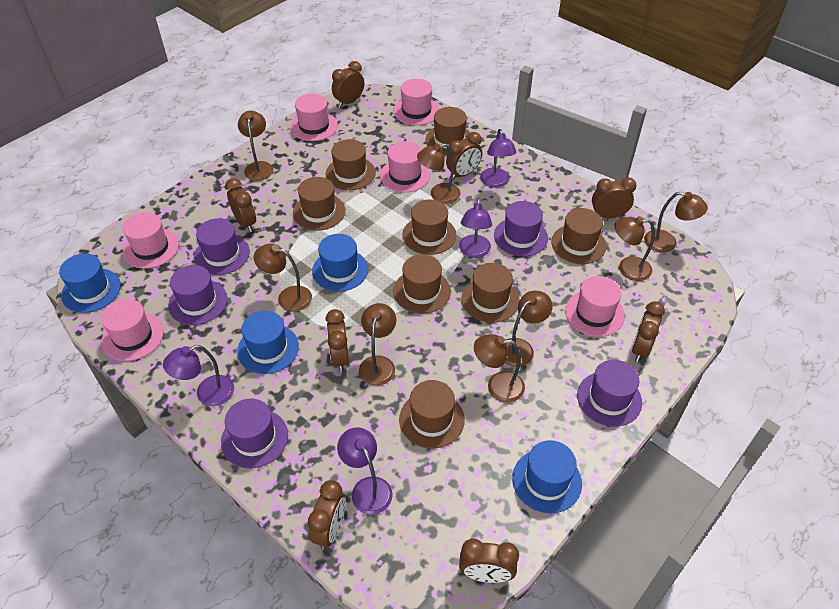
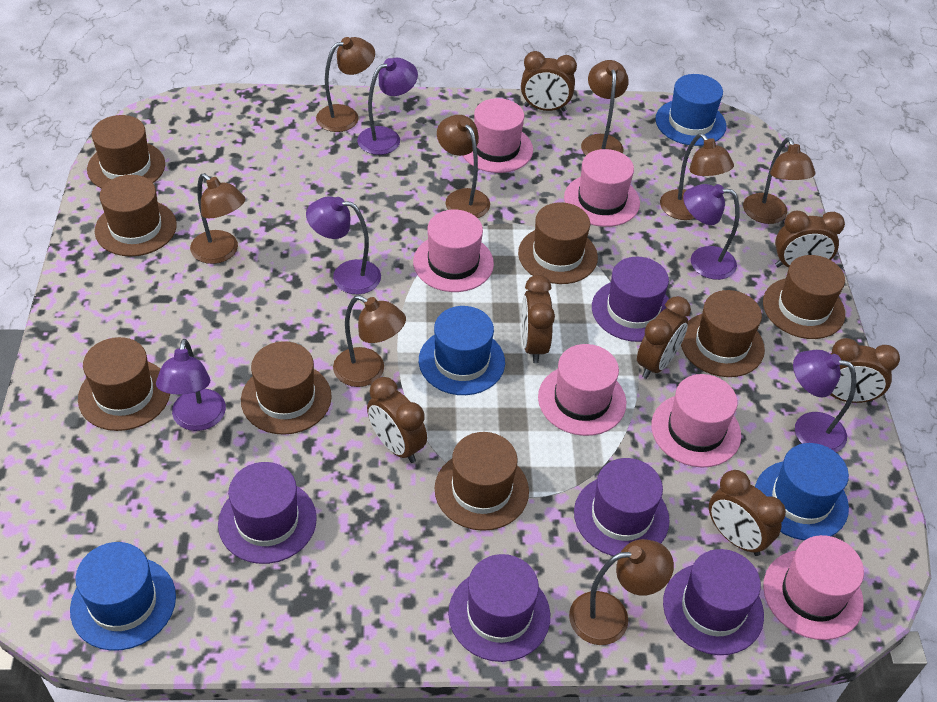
brown clock: 8 -> 7
purple lamp: 4 -> 5

